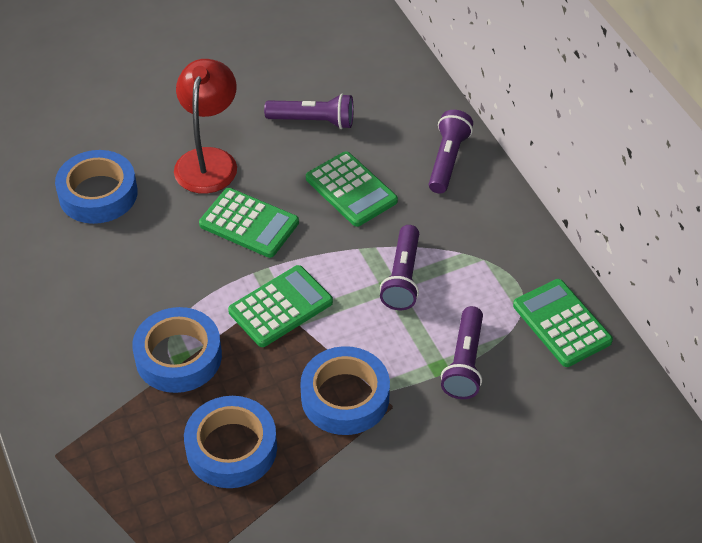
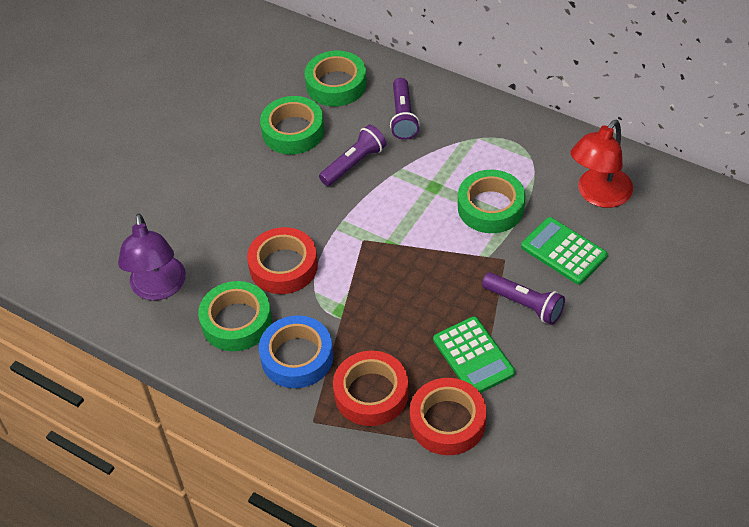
blue tape: 4 -> 1
green calculator: 4 -> 2
green tape: 0 -> 4
purple flashlight: 4 -> 3
purple lamp: 0 -> 1
red tape: 0 -> 3

